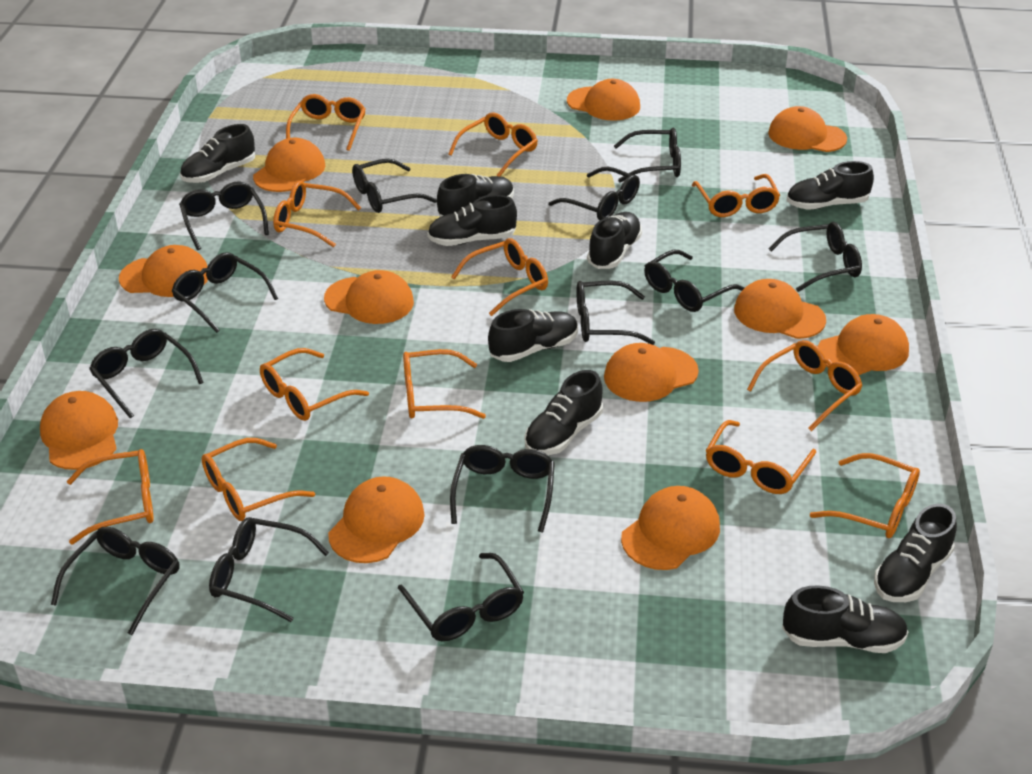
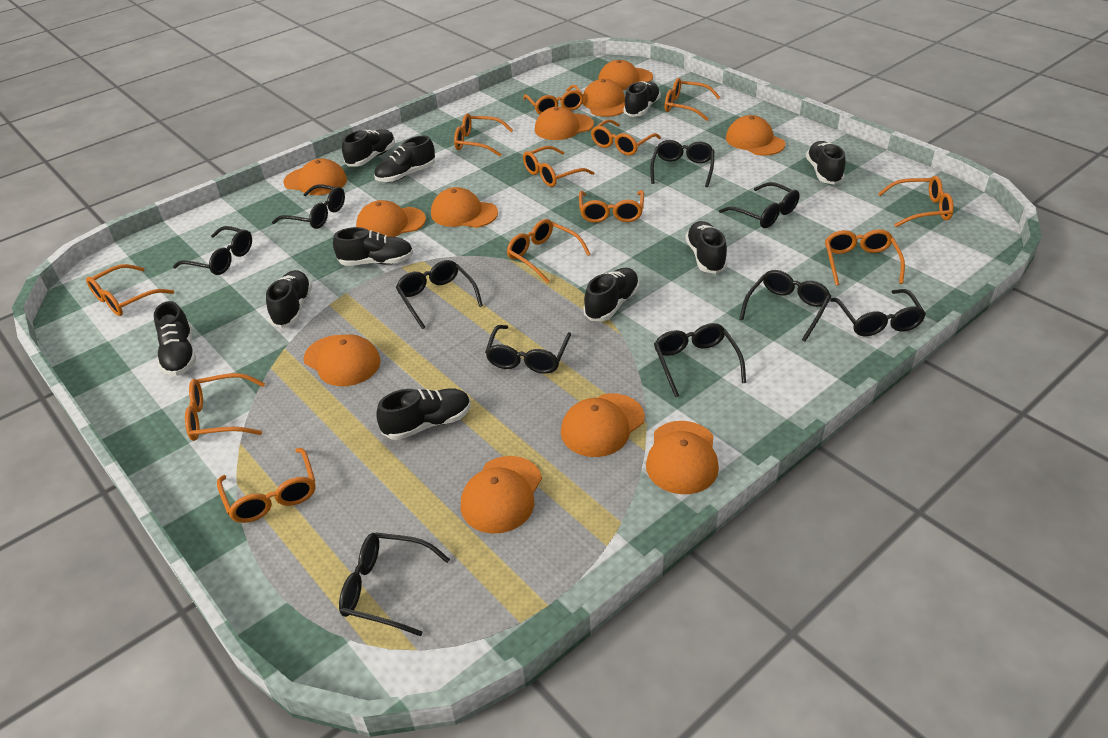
black glasses: 13 -> 10
black shoe: 9 -> 10

